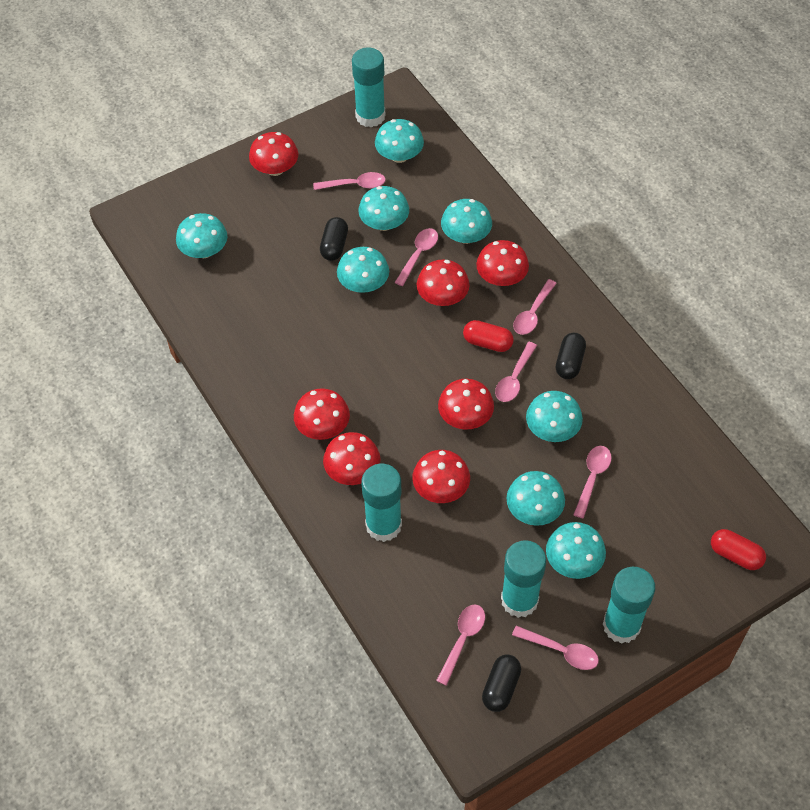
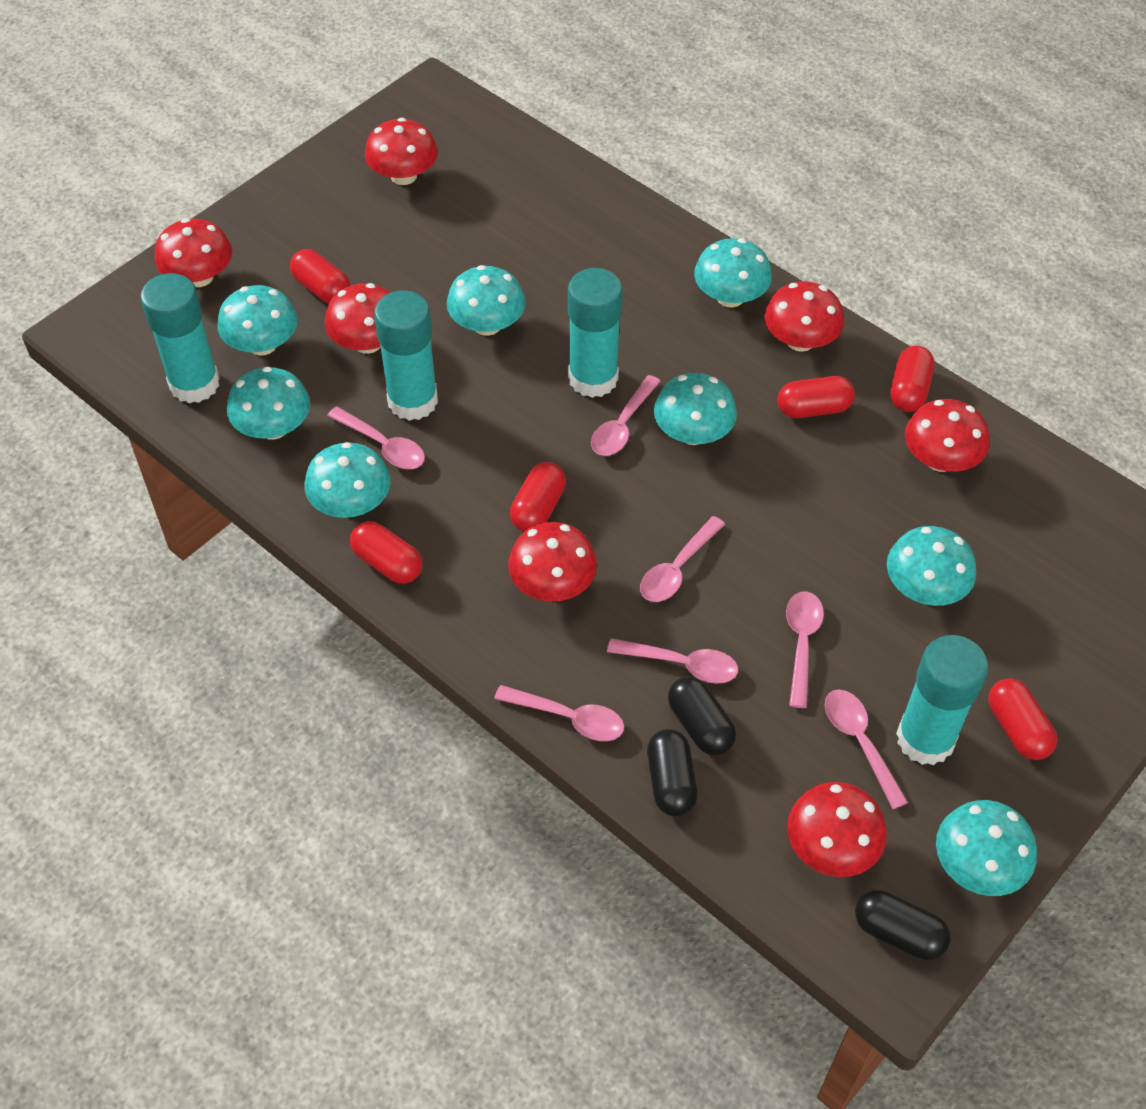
red capsule: 2 -> 6

